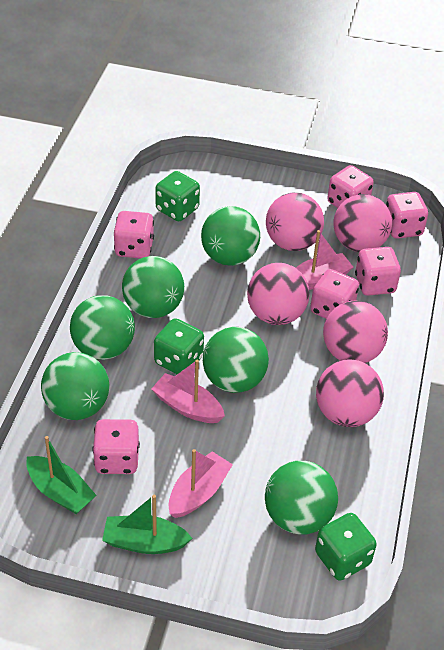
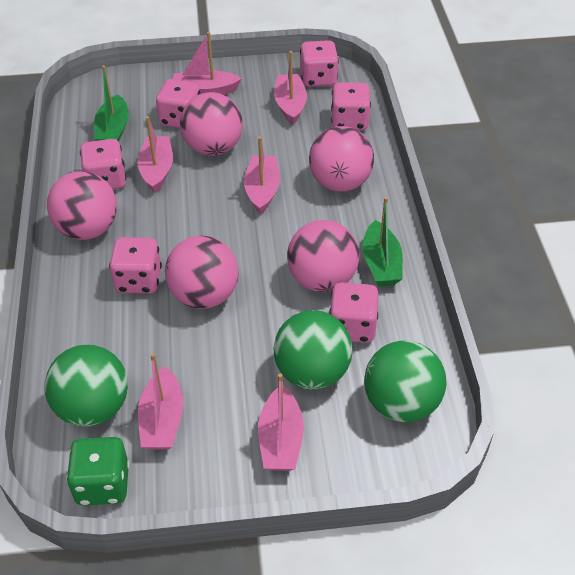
green ball: 6 -> 3
green dice: 3 -> 1
pink boat: 3 -> 6

